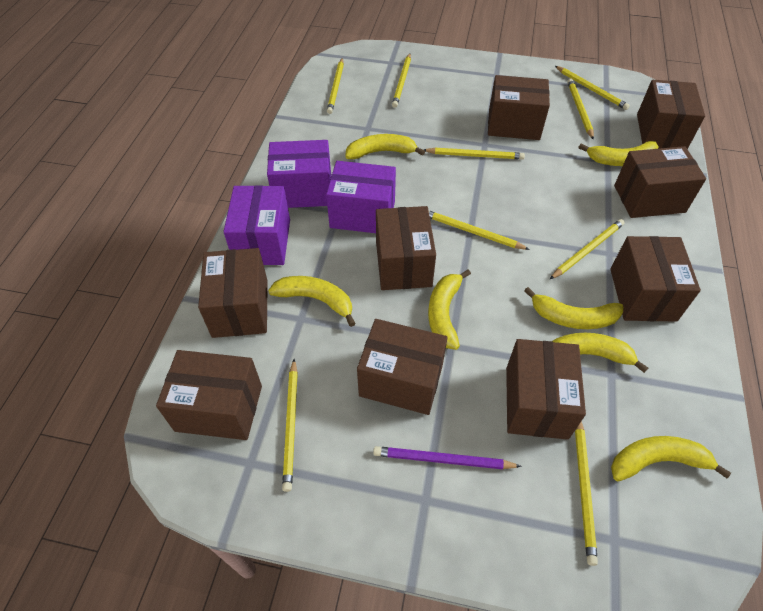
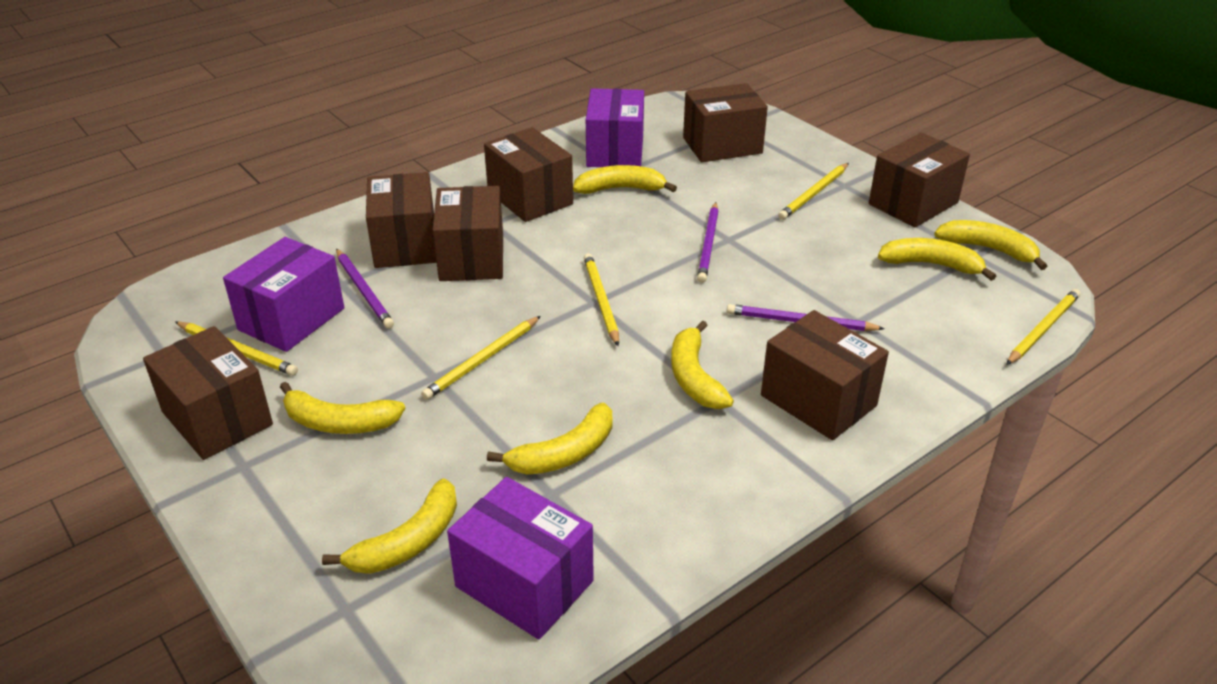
brown box: 9 -> 7
purple pencil: 1 -> 3
yellow pencil: 9 -> 5

